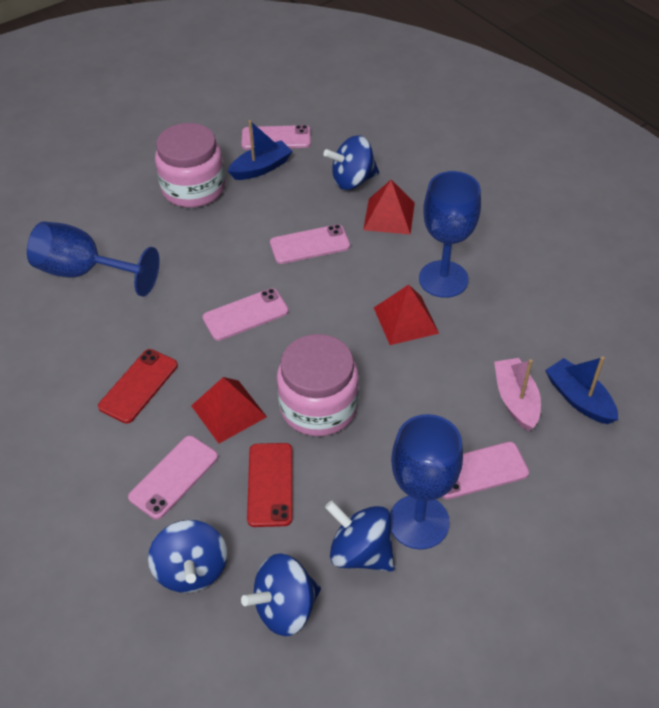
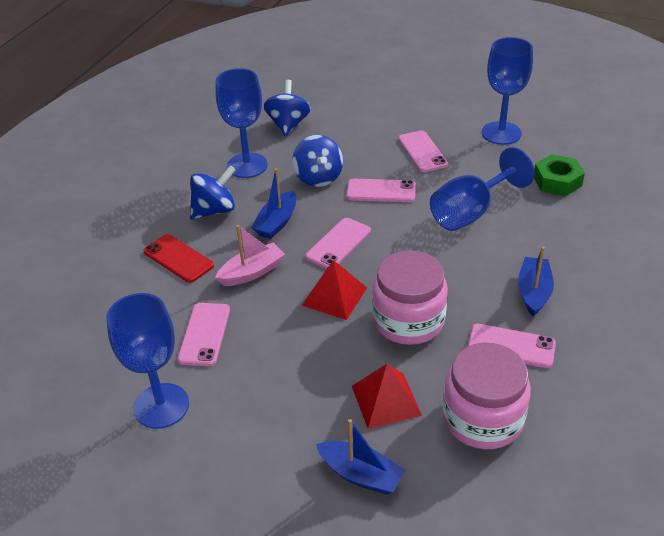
blue boat: 2 -> 3
blue goblet: 3 -> 4
blue spinning top: 4 -> 3
green nut: 0 -> 1
red phone: 2 -> 1
red pyramid: 3 -> 2

